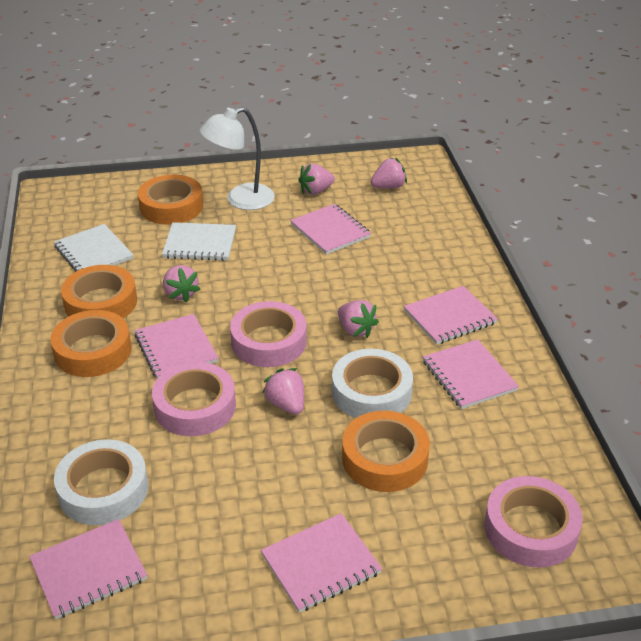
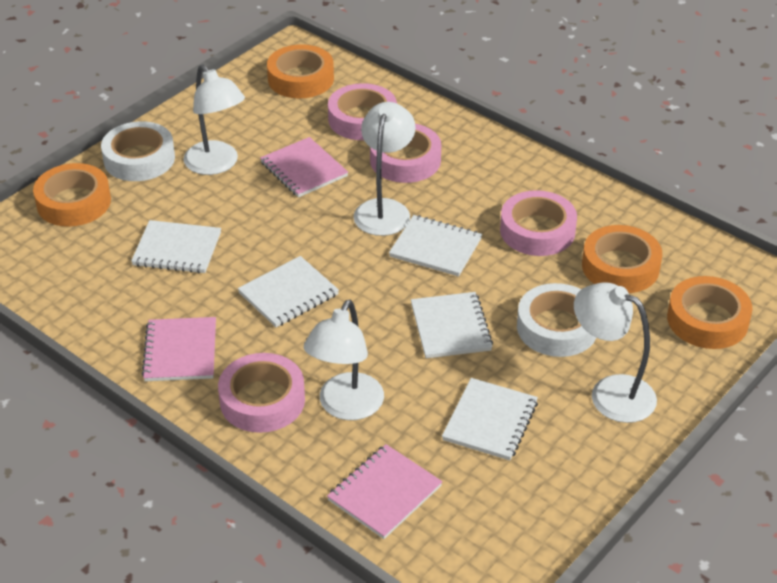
pink notebook: 6 -> 3
pink strawberry: 5 -> 0
pink tape: 3 -> 4
white lamp: 1 -> 4
white notebook: 2 -> 5

